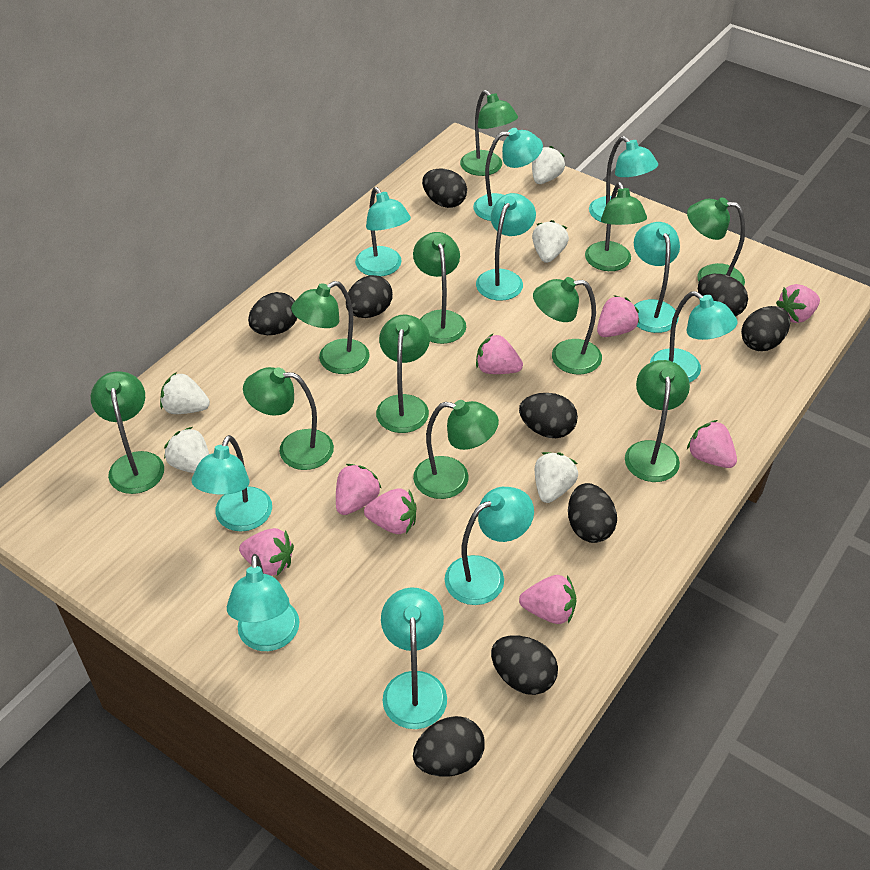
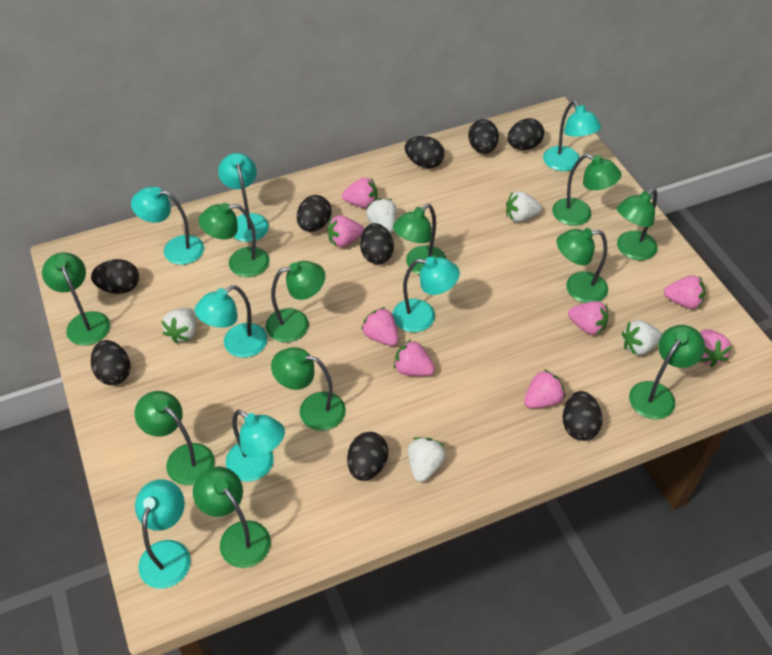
turquoise lamp: 10 -> 7

